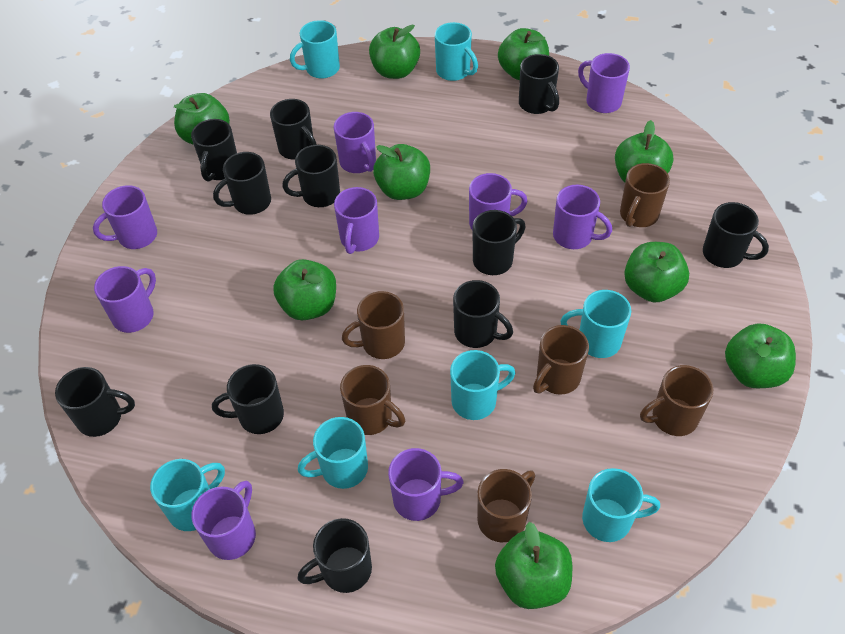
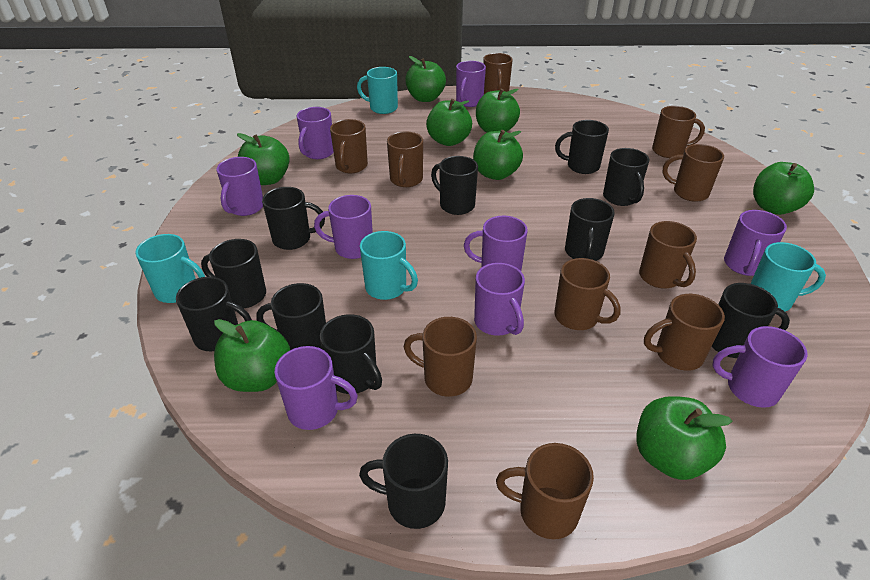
brown mug: 6 -> 10
green apple: 9 -> 8
turquoise mug: 7 -> 4

